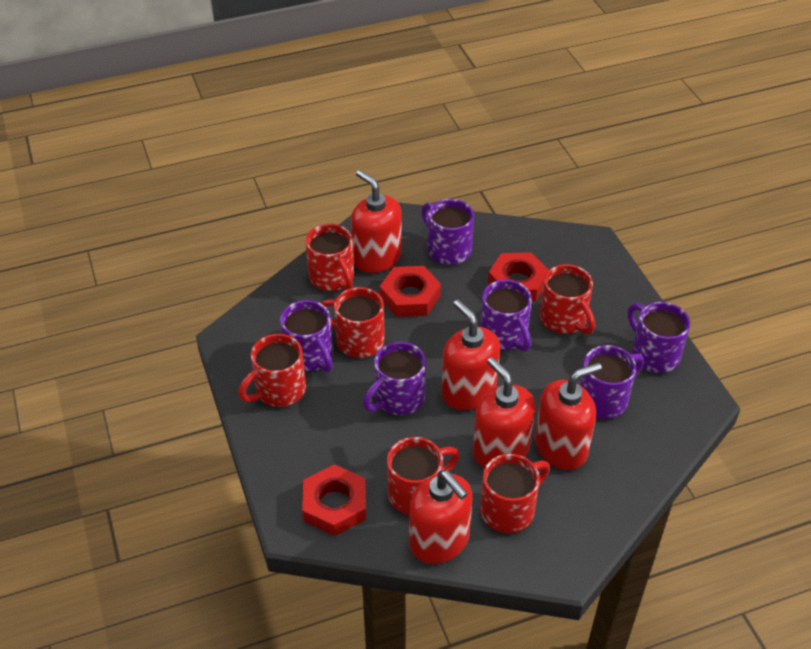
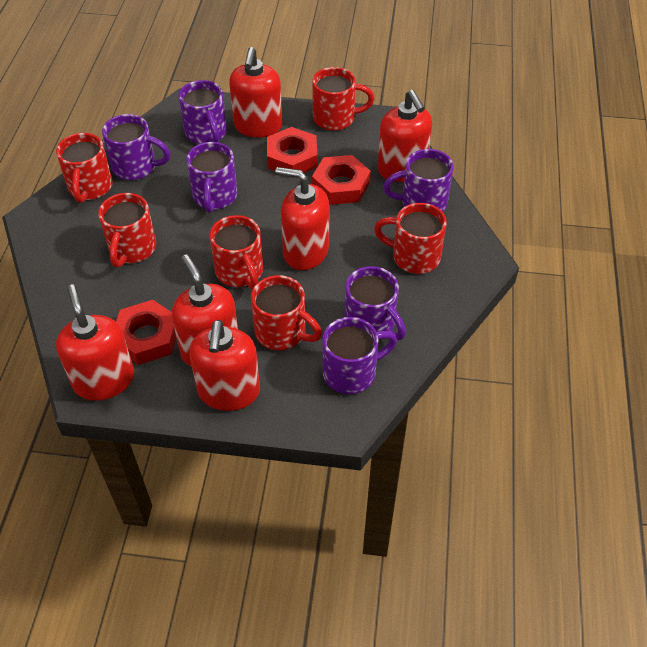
red soap dispenser: 5 -> 6

